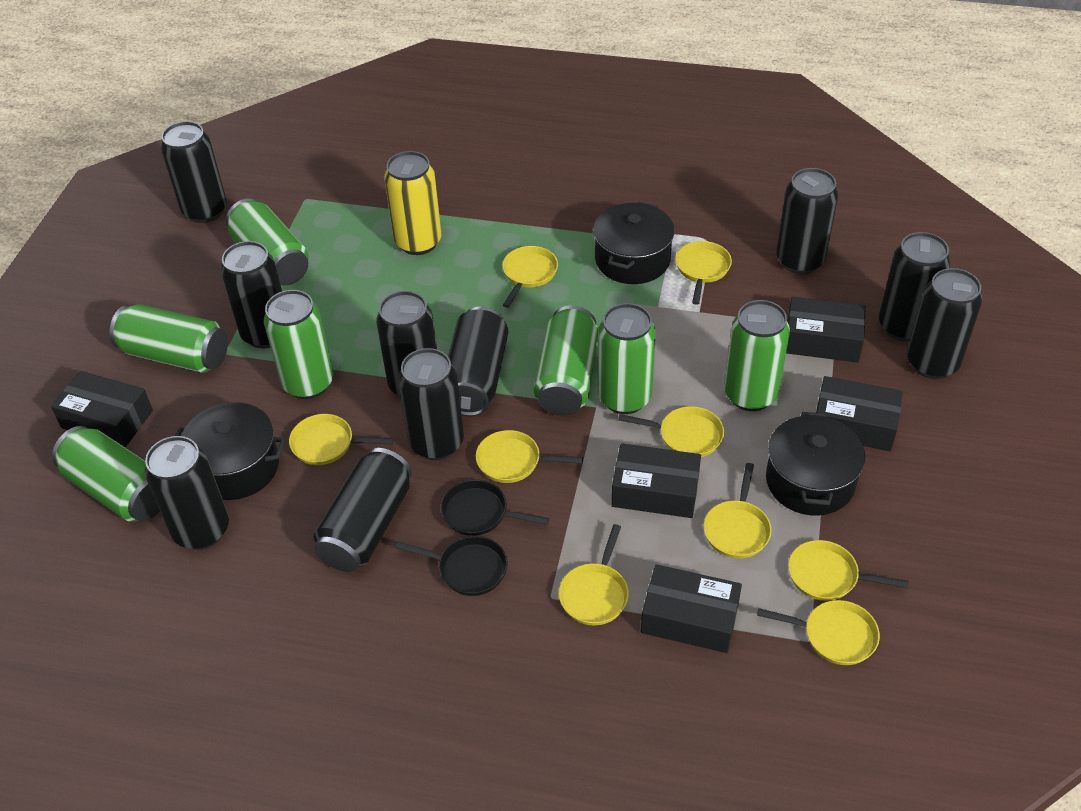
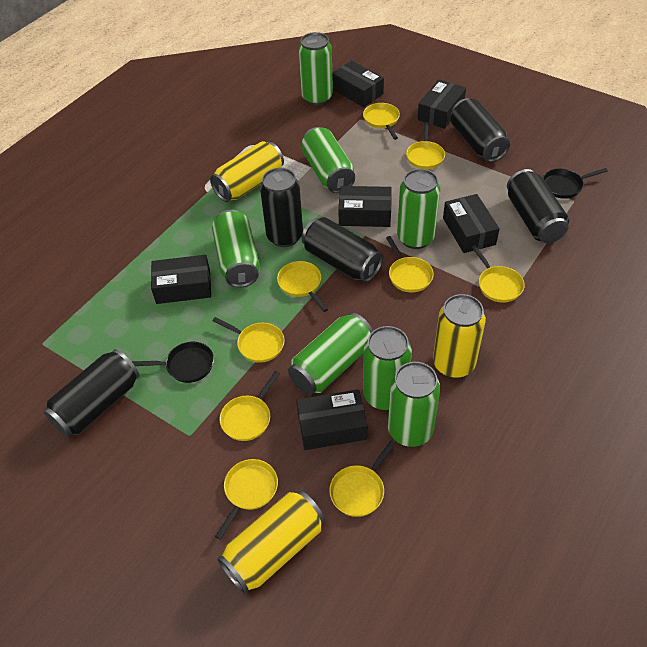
black box: 5 -> 6
black can: 10 -> 5
black pot: 3 -> 0
yellow can: 1 -> 3

